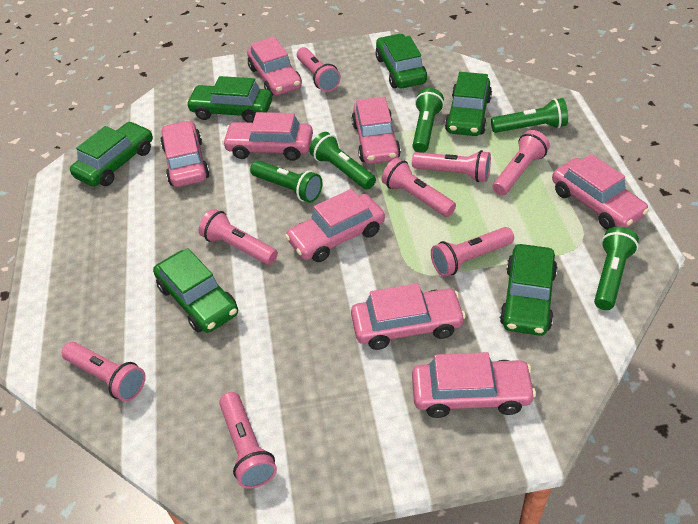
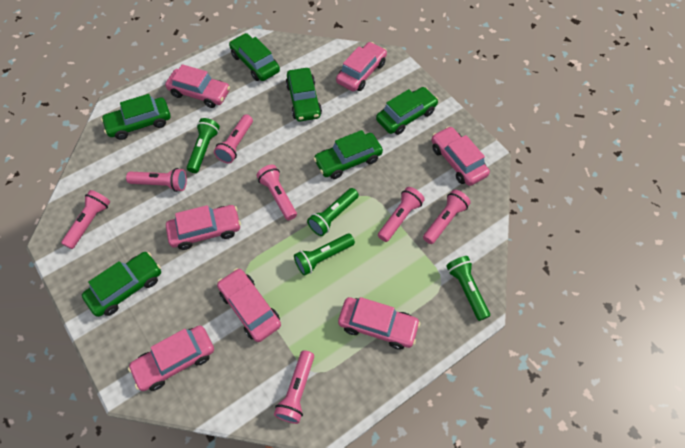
green flashlight: 5 -> 4
pink car: 8 -> 7
pink flashlight: 8 -> 7

